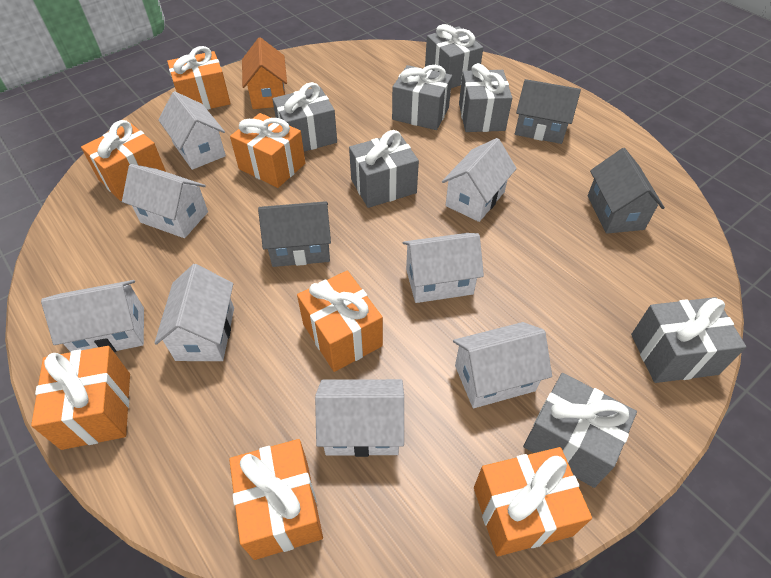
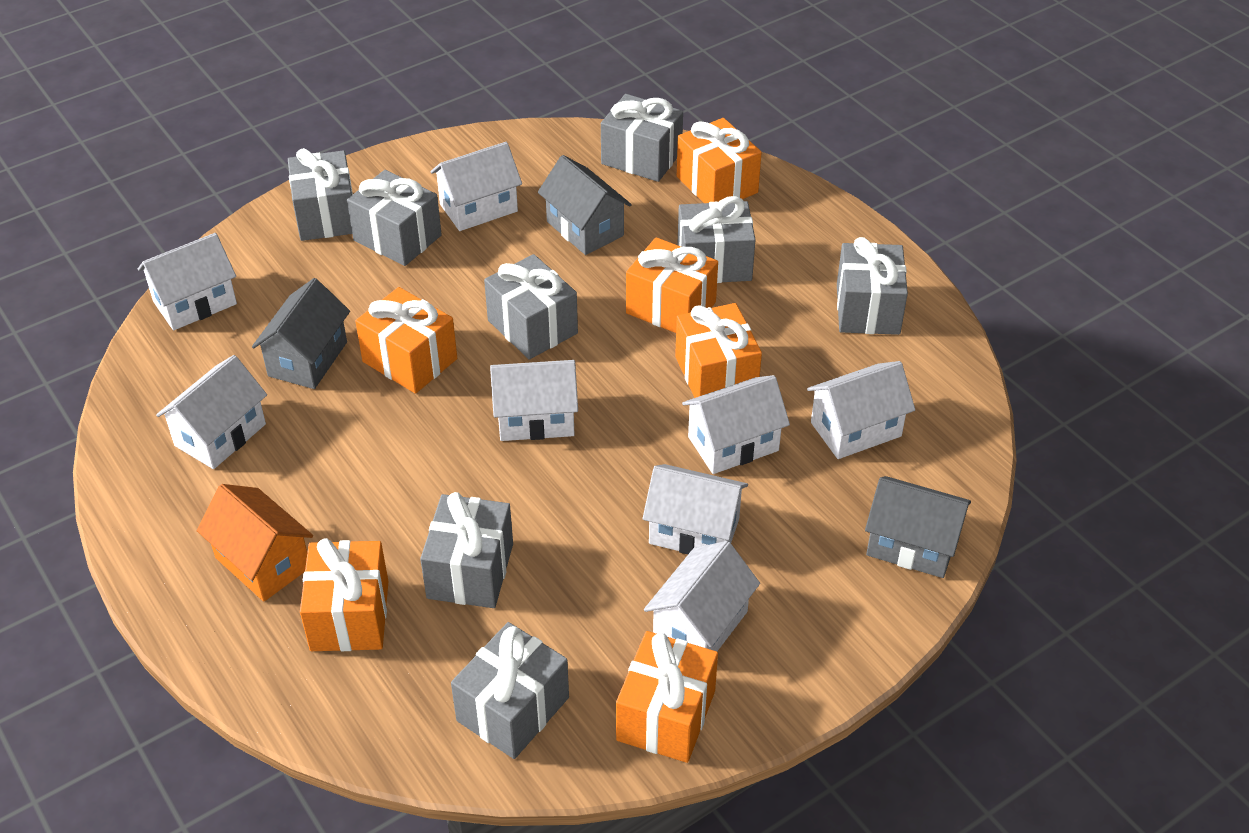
grey gift: 7 -> 8
orange gift: 7 -> 6

